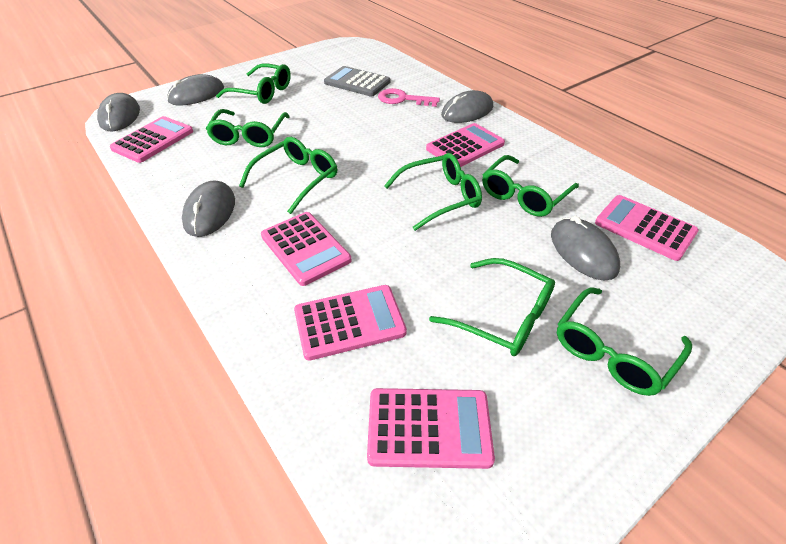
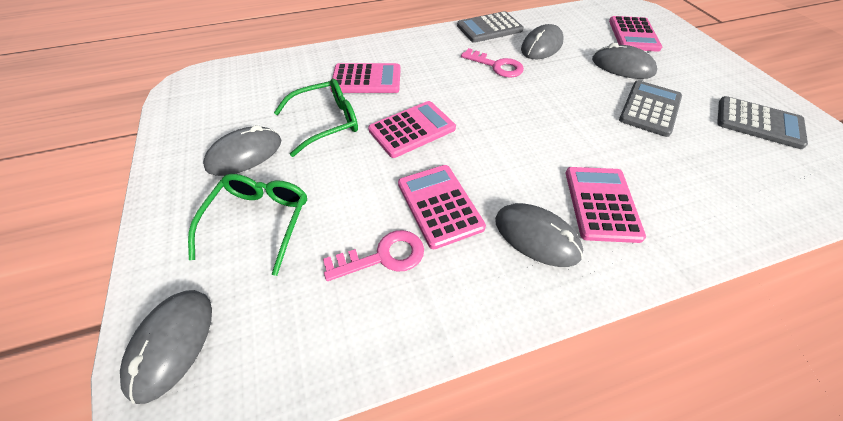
green glasses: 7 -> 2
grey calculator: 1 -> 3
pink calculator: 6 -> 5
pink key: 1 -> 2

